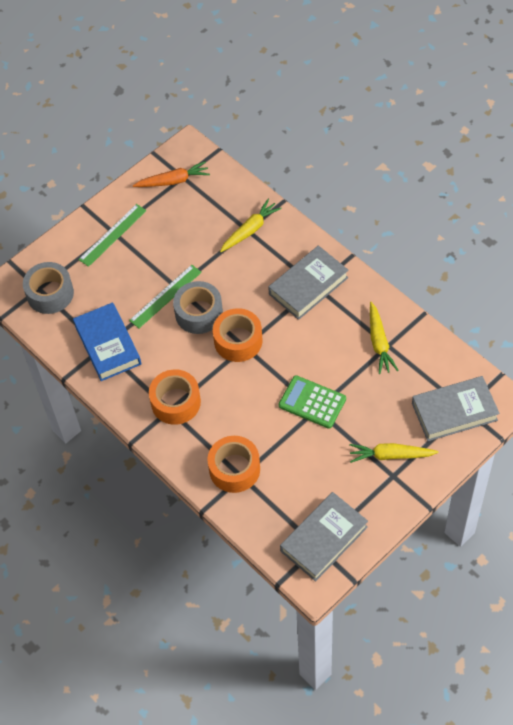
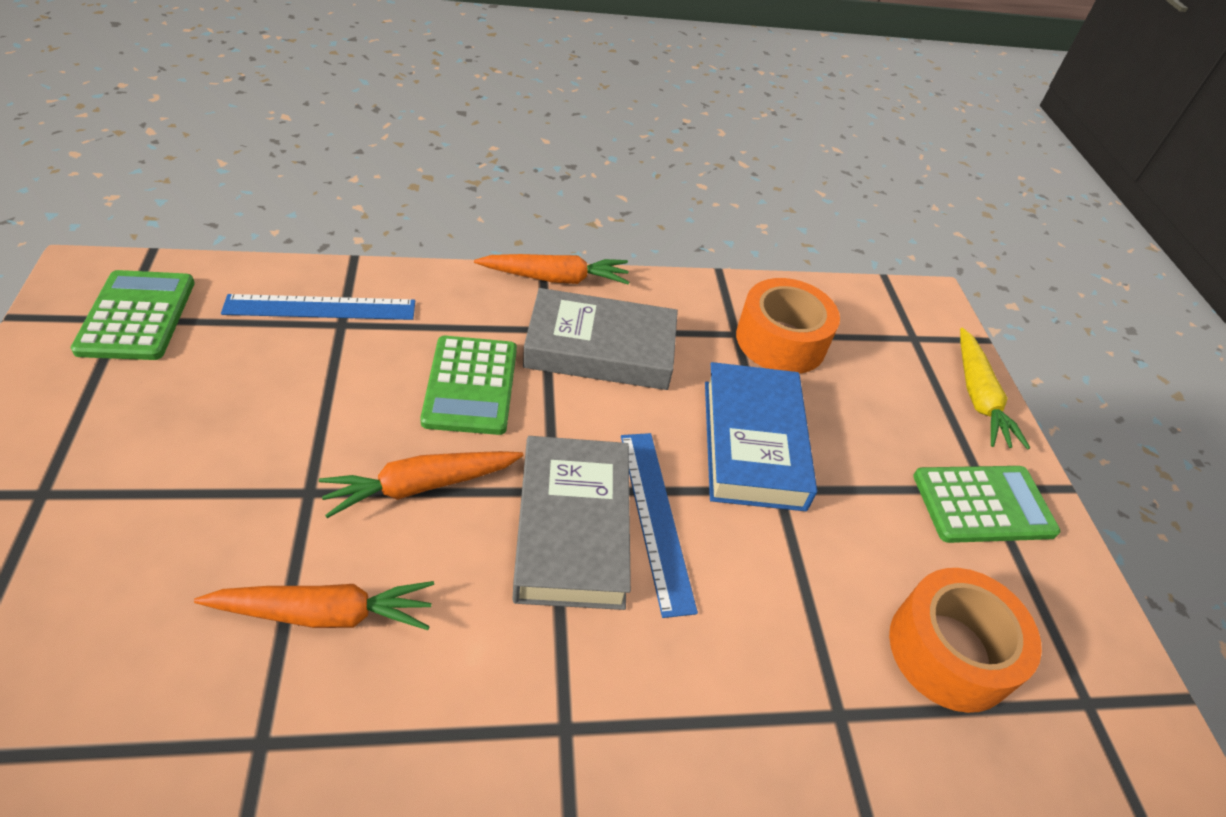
blue ruler: 0 -> 2
green calculator: 1 -> 3
green ruler: 2 -> 0
grey book: 3 -> 2
grey tape: 2 -> 0
orange carrot: 1 -> 3
orange tape: 3 -> 2
yellow carrot: 3 -> 1

